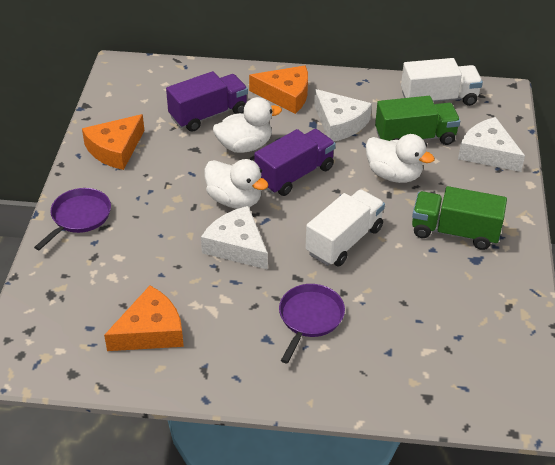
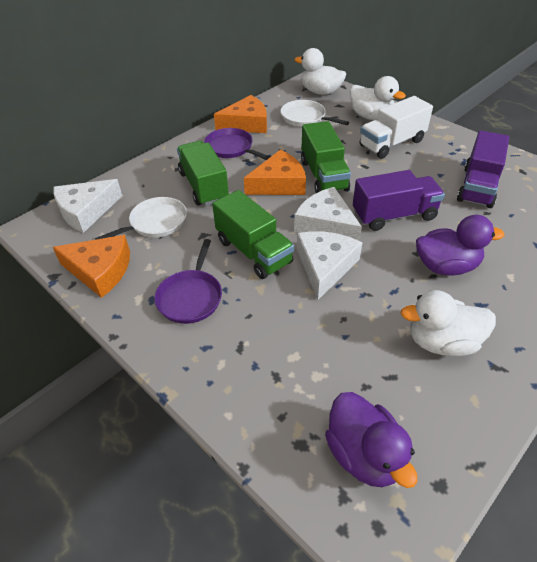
green truck: 2 -> 3
purple duck: 0 -> 2
white pan: 0 -> 2
white truck: 2 -> 1

